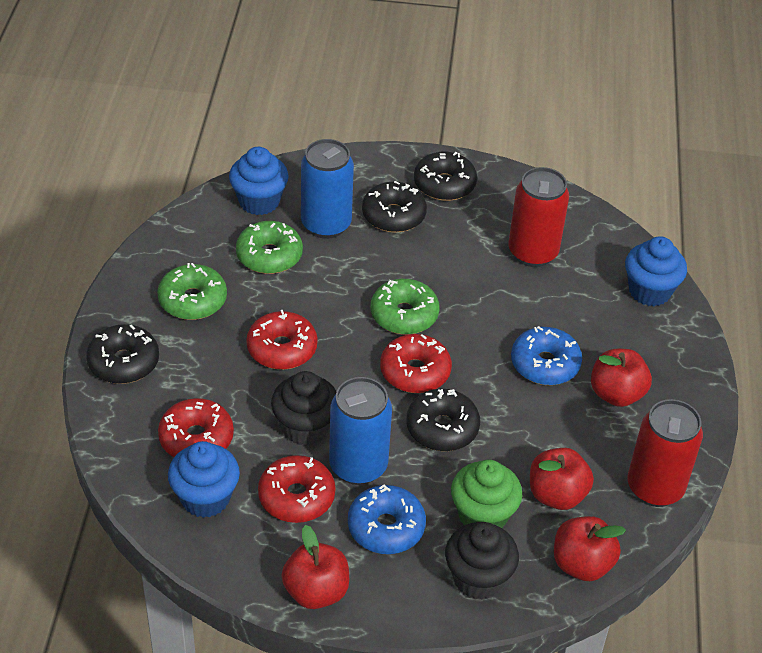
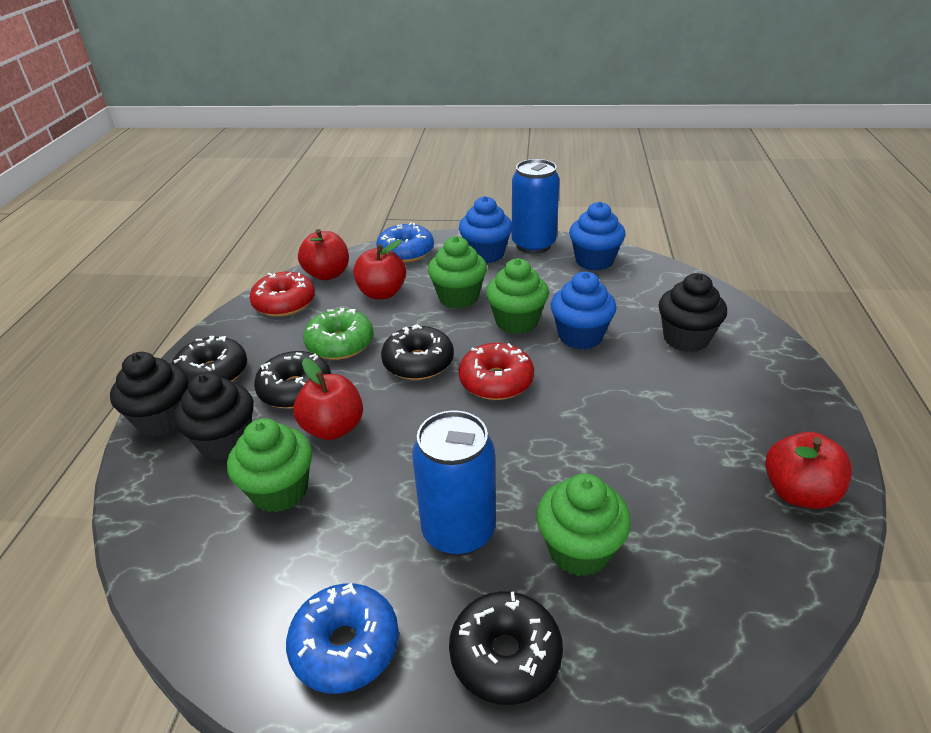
black cupcake: 2 -> 3
green cupcake: 1 -> 4
green donut: 3 -> 1
red can: 2 -> 0
red donut: 4 -> 2

